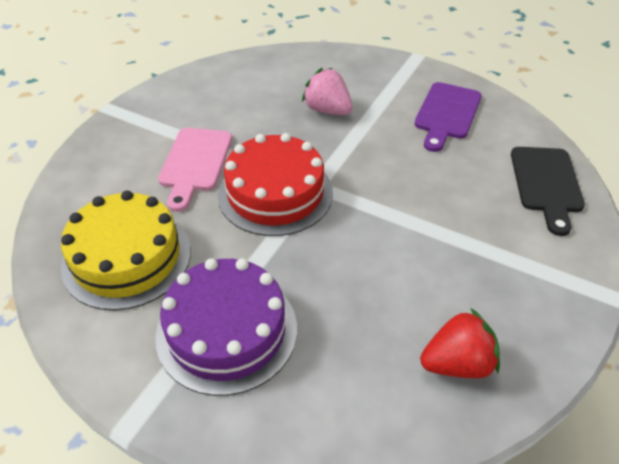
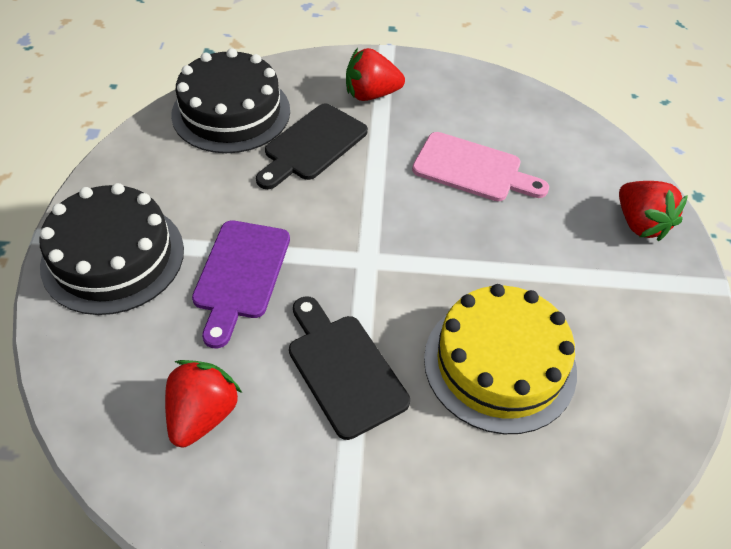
black cake: 0 -> 2
black cutting board: 1 -> 2
pink strawberry: 1 -> 0
purple cake: 1 -> 0
red cake: 1 -> 0
red strawberry: 1 -> 3

